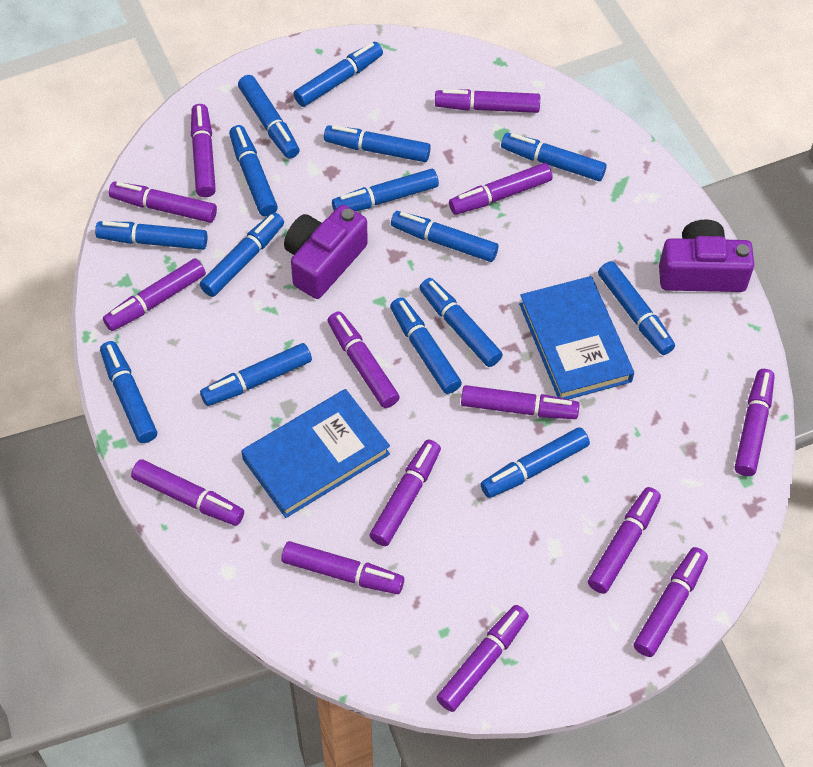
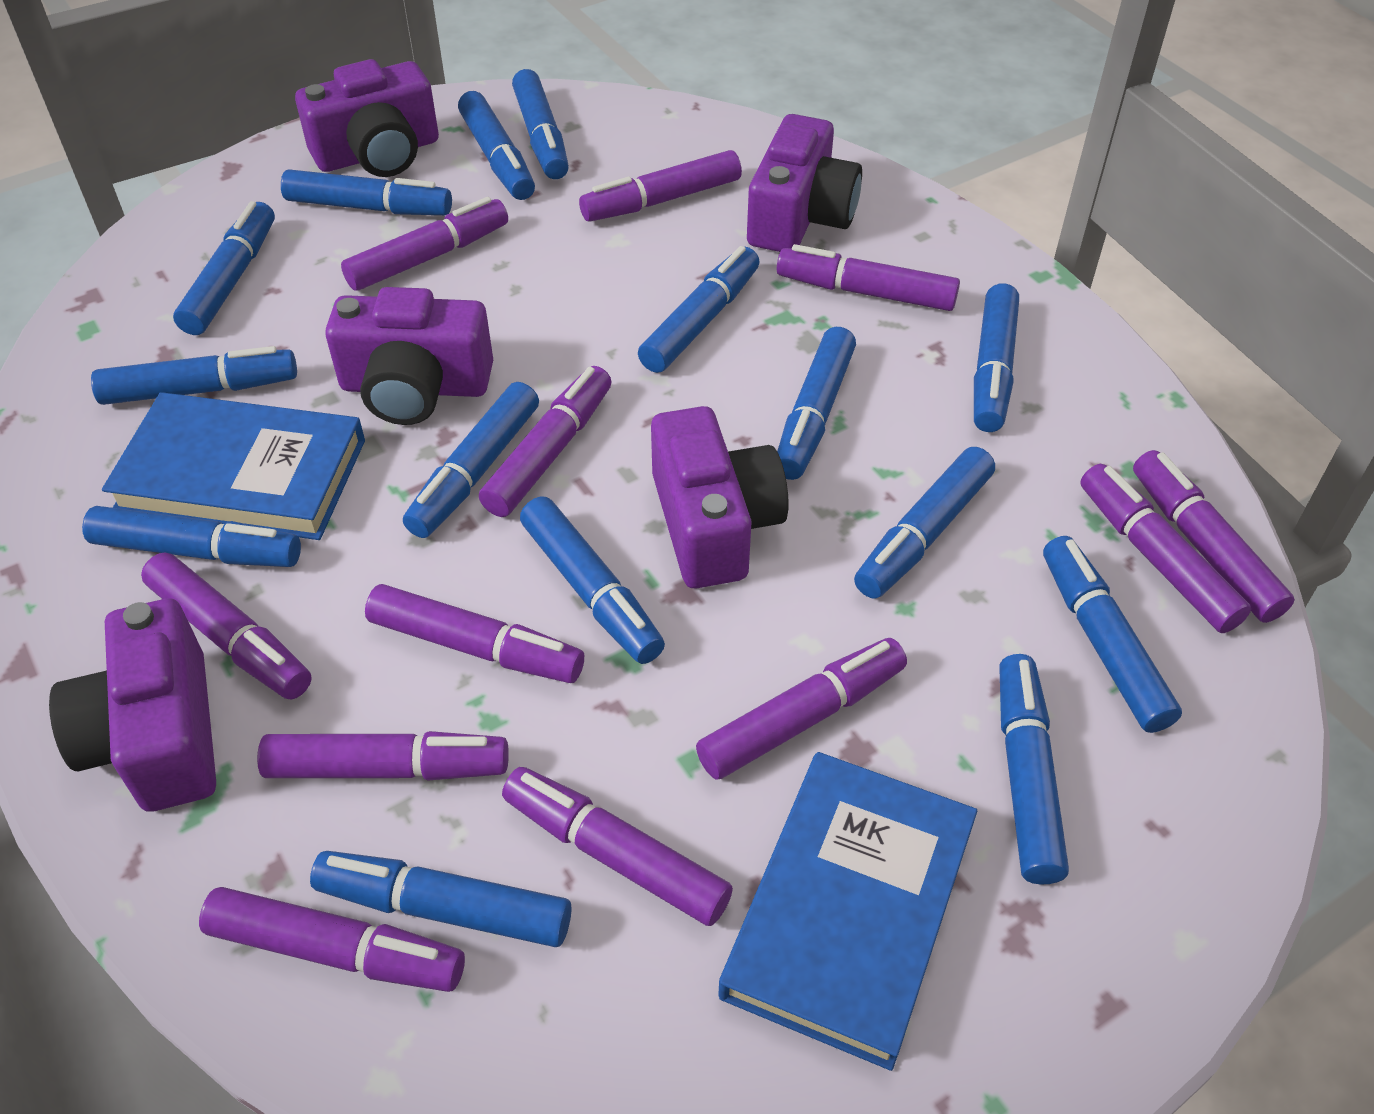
purple camera: 2 -> 5
purple marker: 14 -> 12

